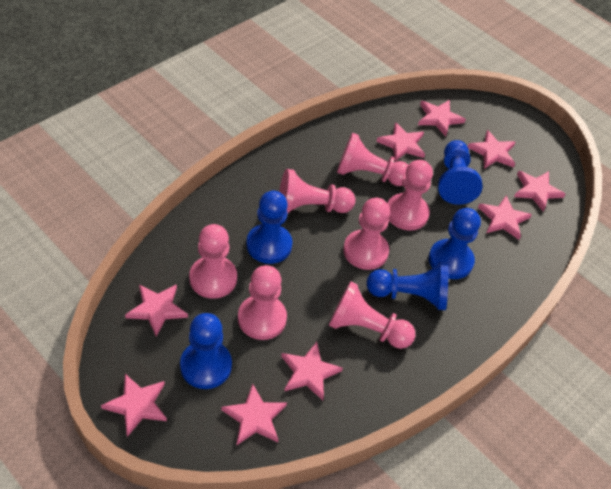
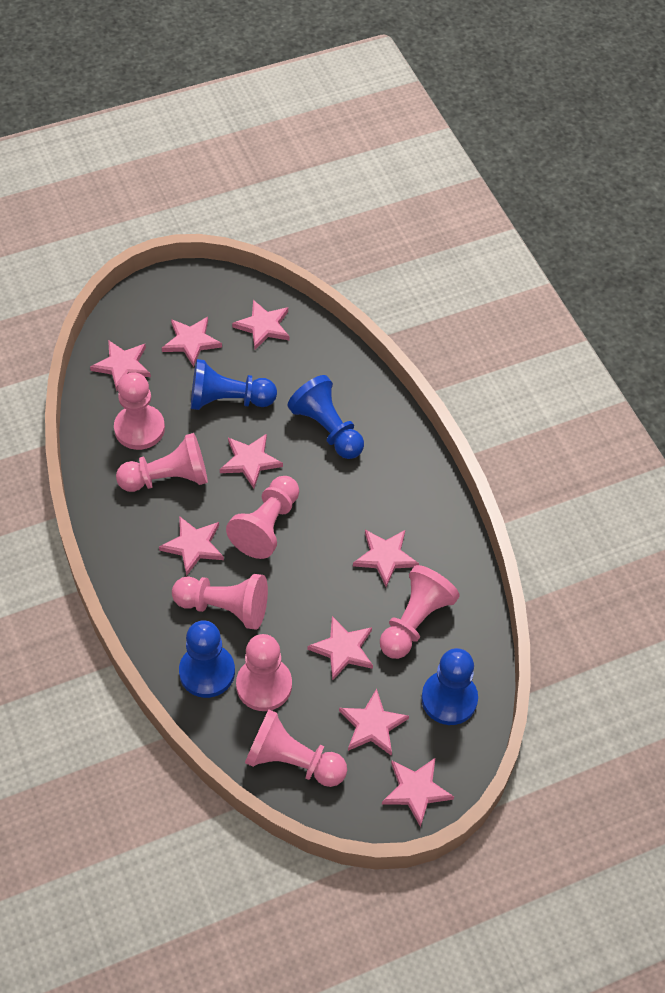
blue pawn: 5 -> 4

